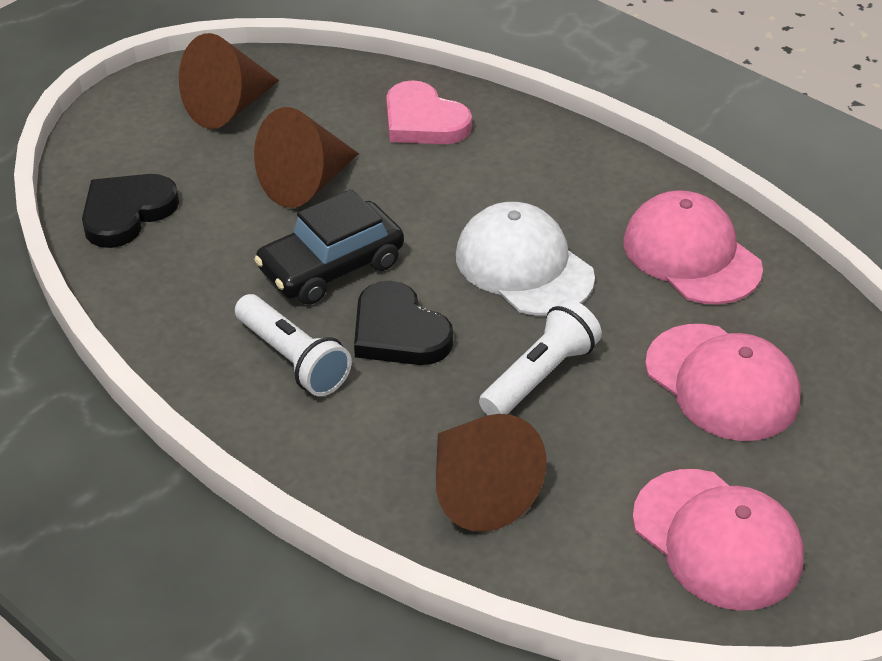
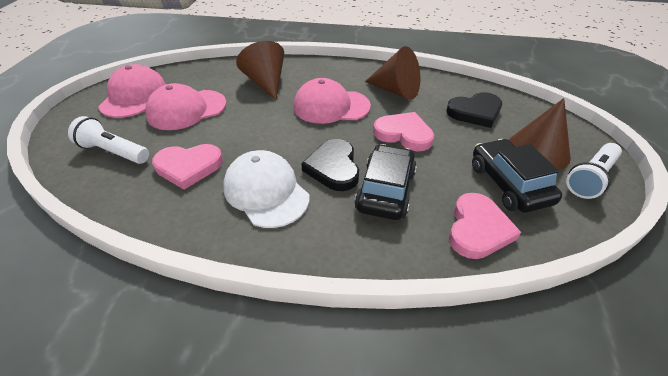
black car: 1 -> 2
pink heart: 1 -> 3

